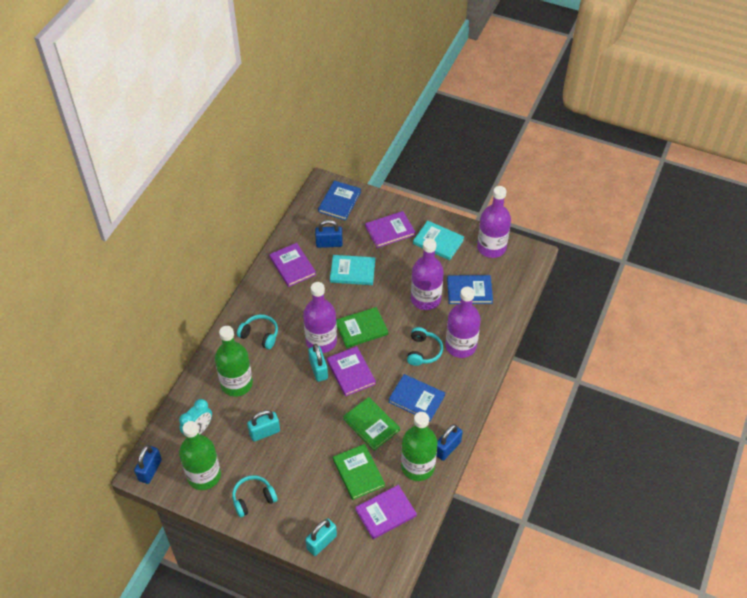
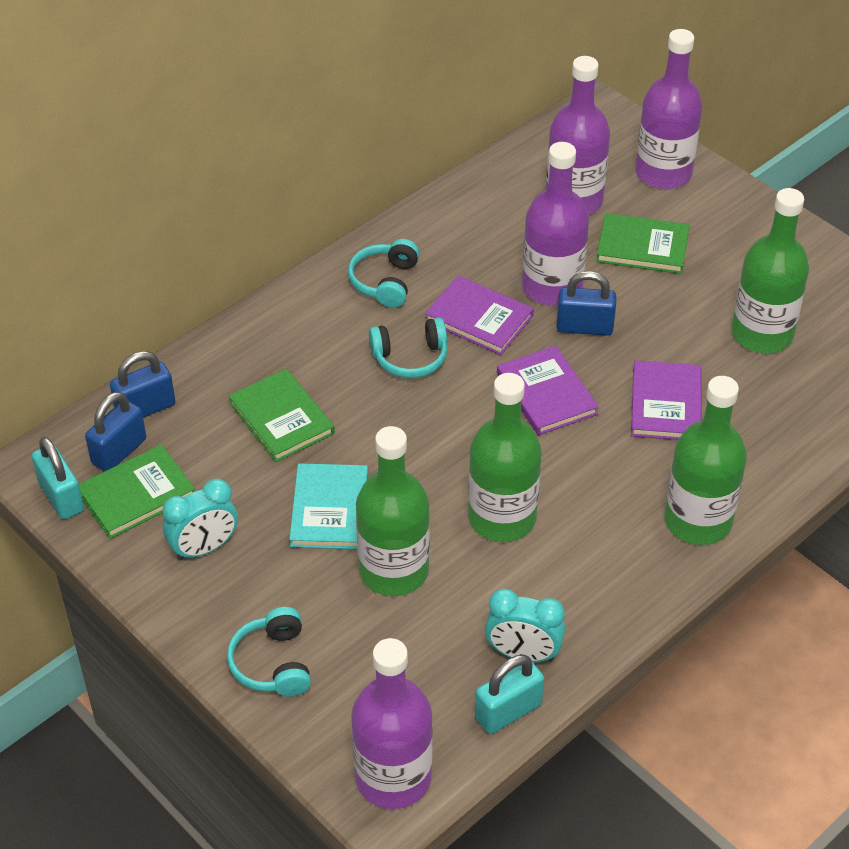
blue book: 3 -> 0
green bottle: 3 -> 4
purple book: 4 -> 3
turquoise book: 2 -> 1
turquoise clock: 1 -> 2
turquoise padlock: 3 -> 2

